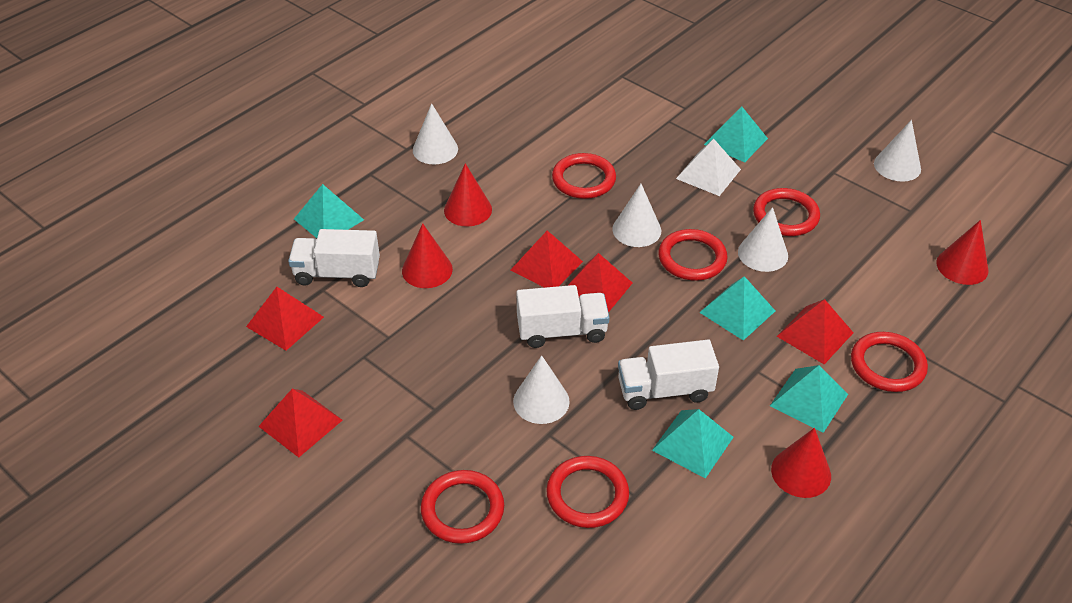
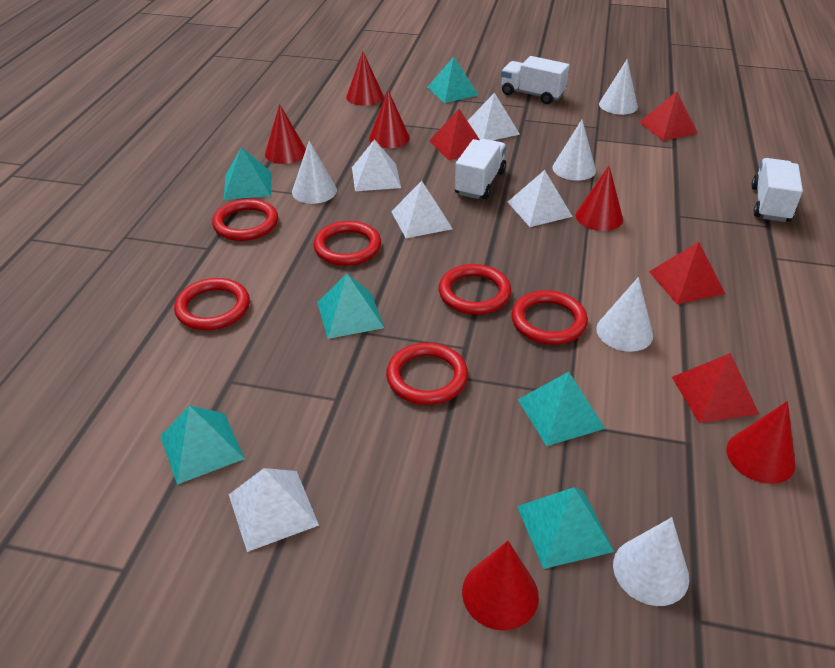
red cone: 4 -> 6
red pyramid: 5 -> 4
turquoise pyramid: 5 -> 6
white pyramid: 1 -> 5

